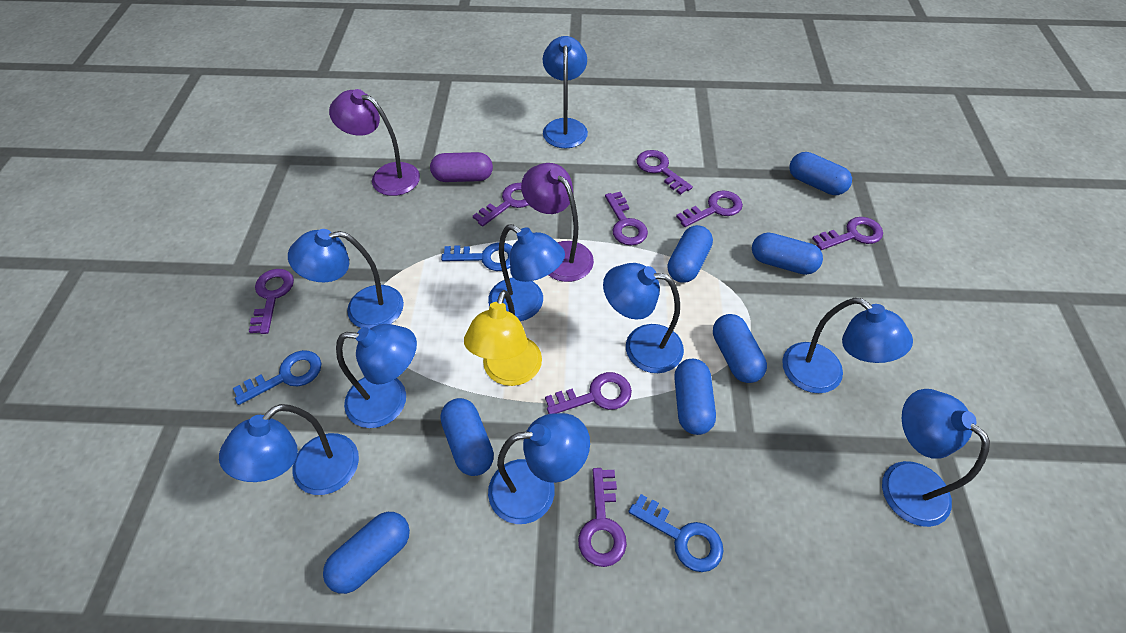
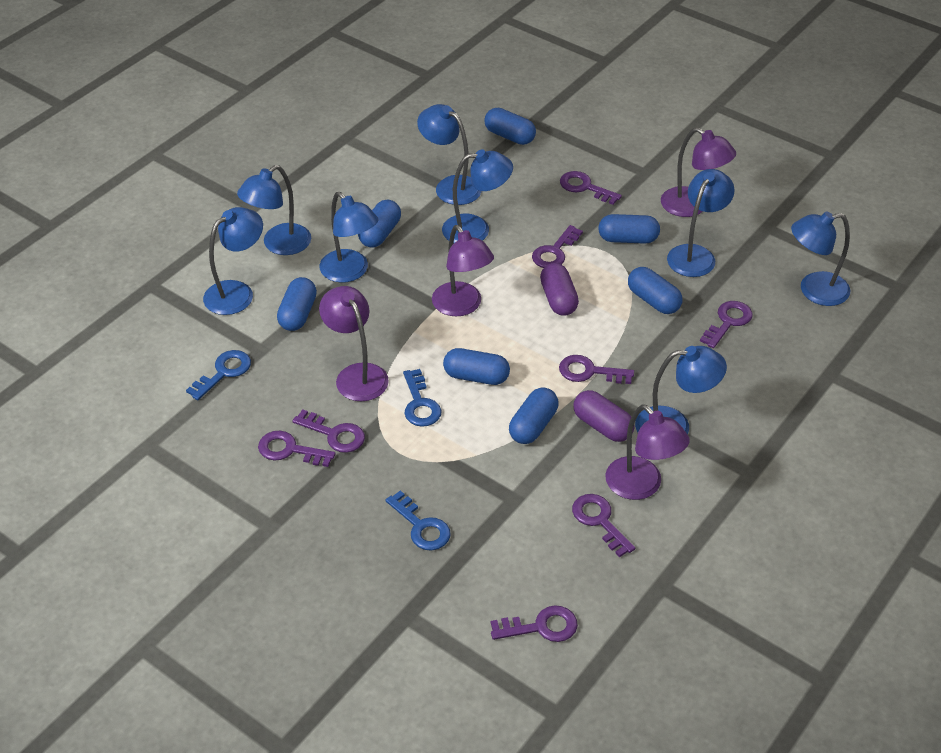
blue lamp: 9 -> 8
purple capsule: 1 -> 2
purple lamp: 2 -> 4
yellow lamp: 1 -> 0

